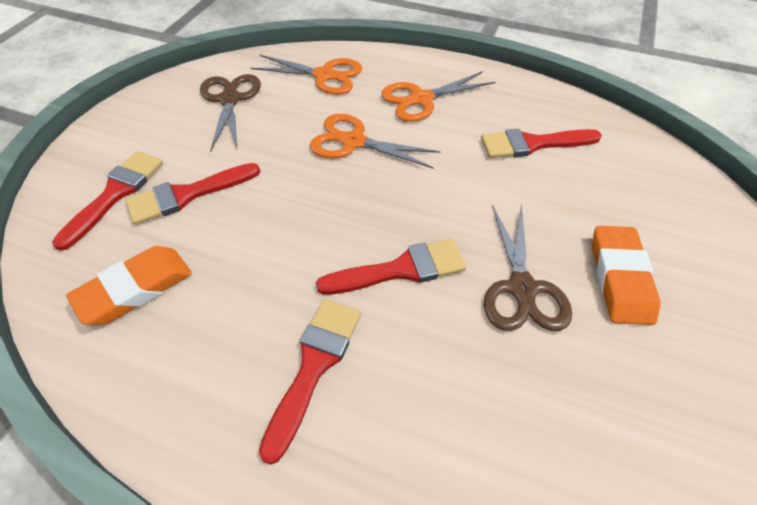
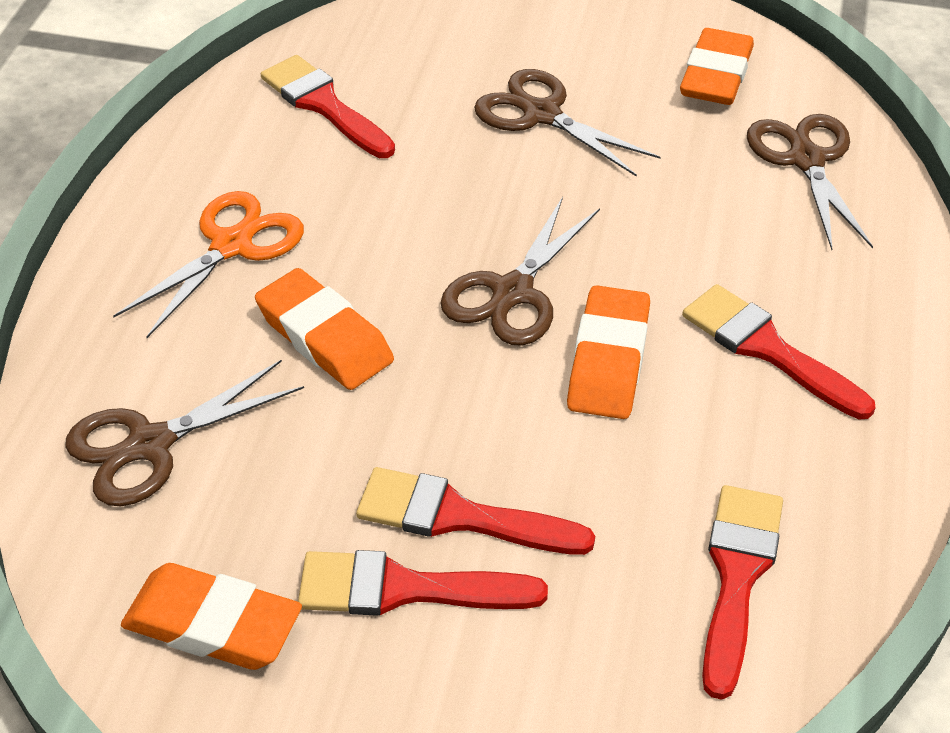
brown scissors: 2 -> 4
orange eraser: 2 -> 4
orange scissors: 3 -> 1

